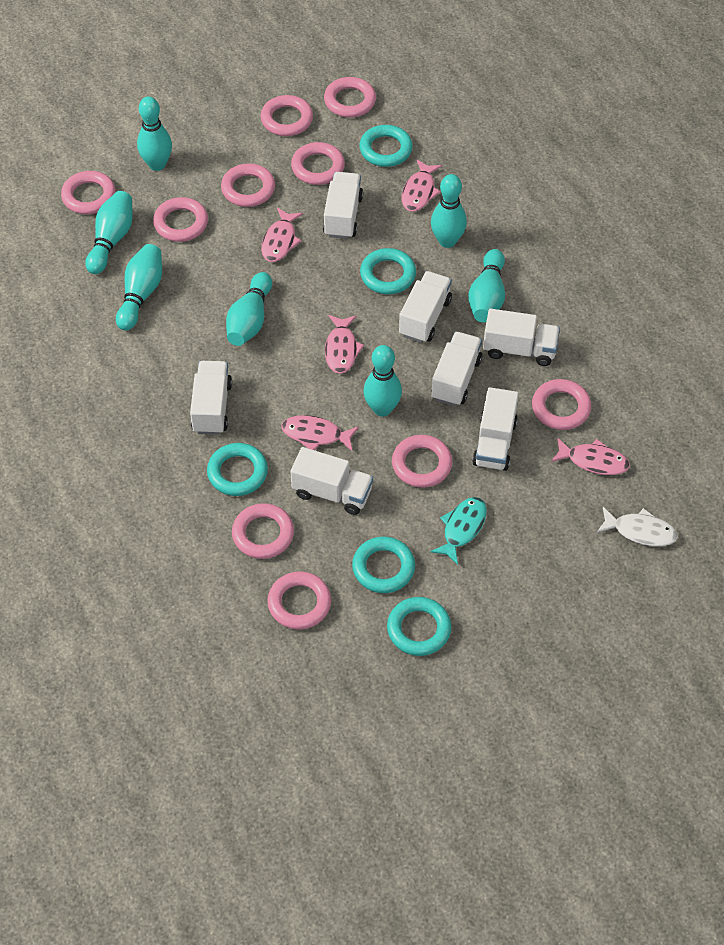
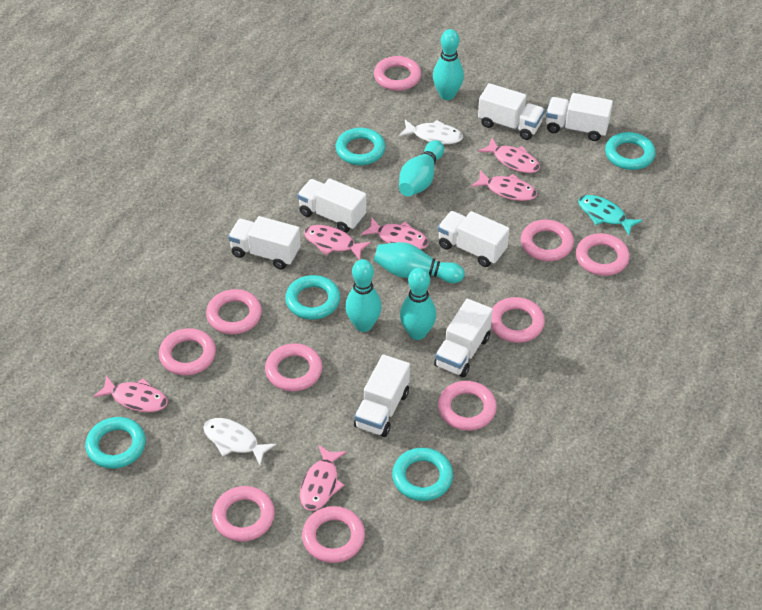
pink fish: 5 -> 6
turquoise bowling pin: 7 -> 5
white fish: 1 -> 2

